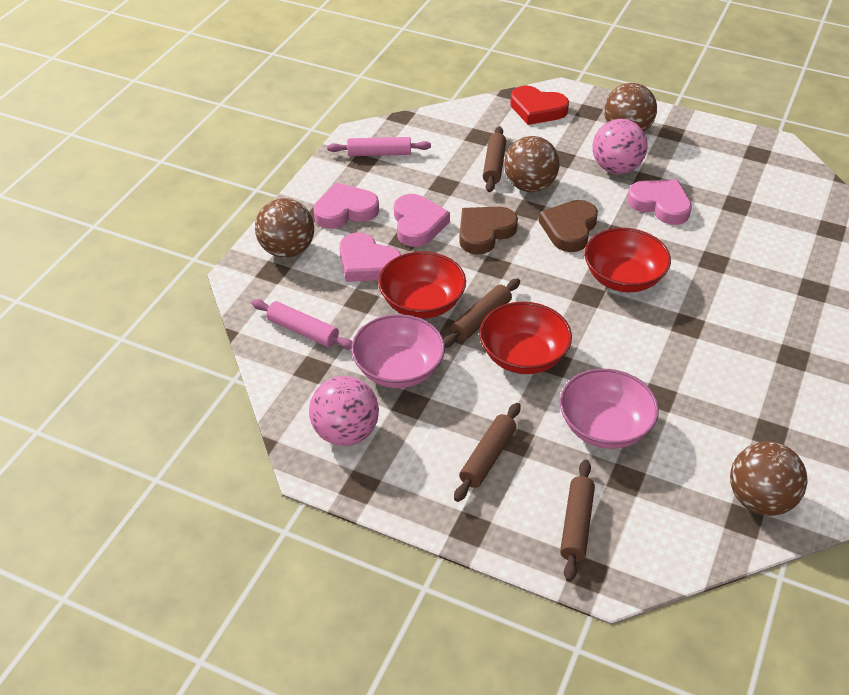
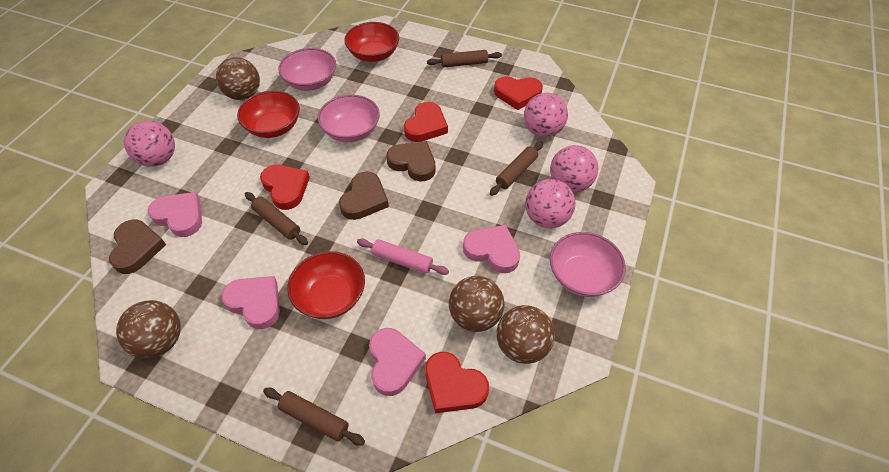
brown heart: 2 -> 3
pink ball: 2 -> 4
pink bowl: 2 -> 3
pink rolling pin: 2 -> 1
red heart: 1 -> 4

